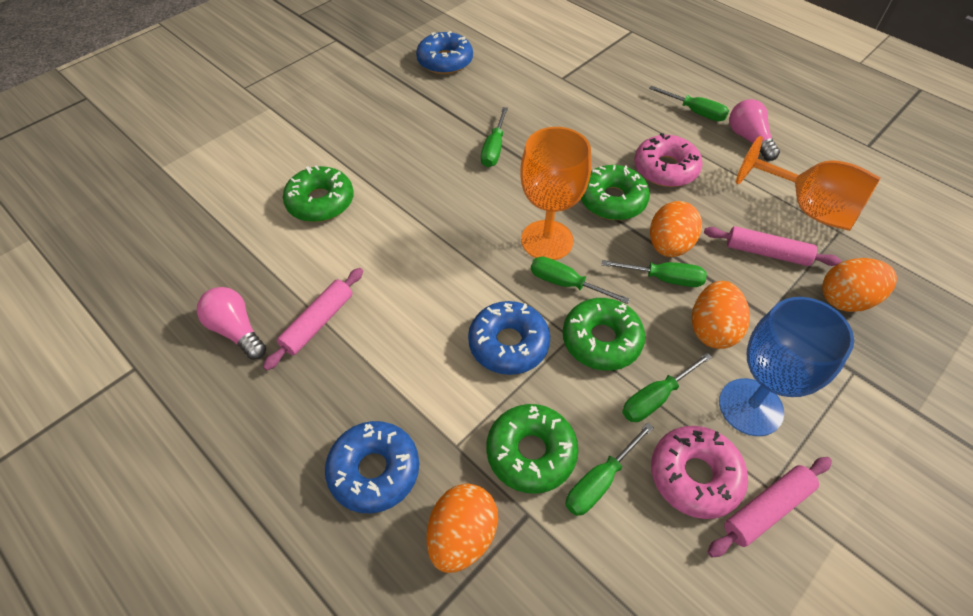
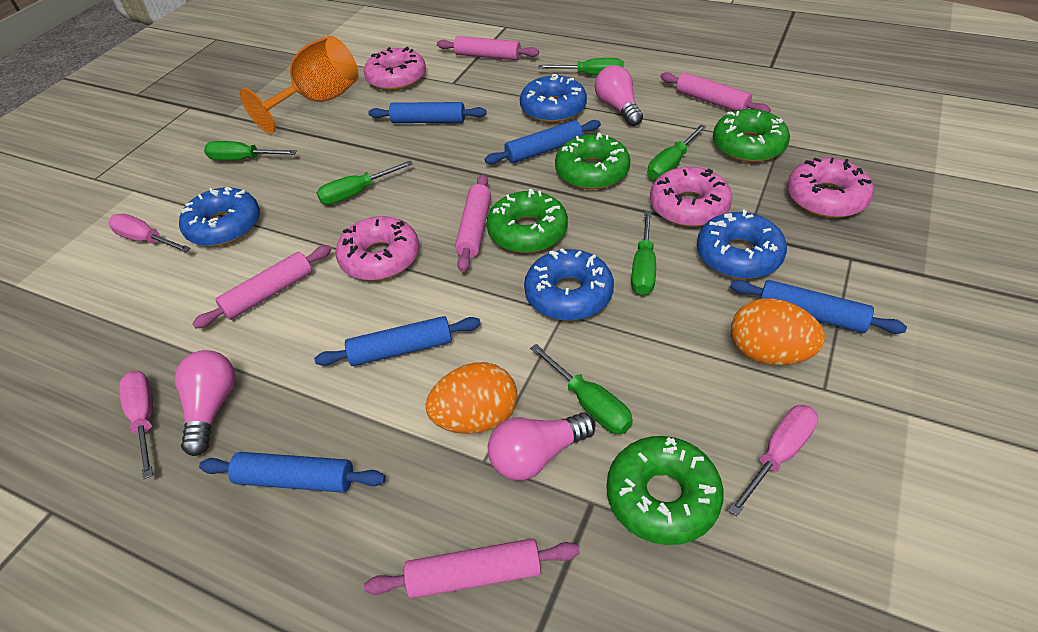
blue donut: 3 -> 4
blue goblet: 1 -> 0
blue rolling pin: 0 -> 5
orange egg: 4 -> 2
orange goblet: 2 -> 1
pink donut: 2 -> 4
pink light bulb: 2 -> 3
pink rolling pin: 3 -> 5
pink screwdriver: 0 -> 3

